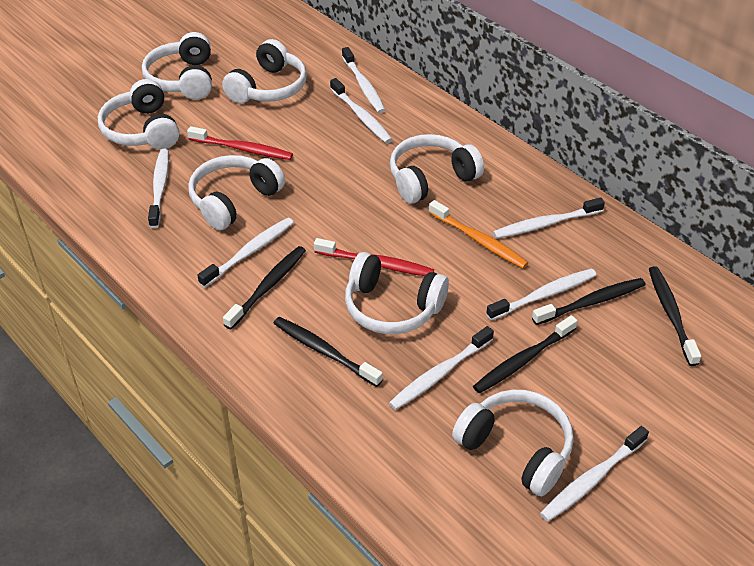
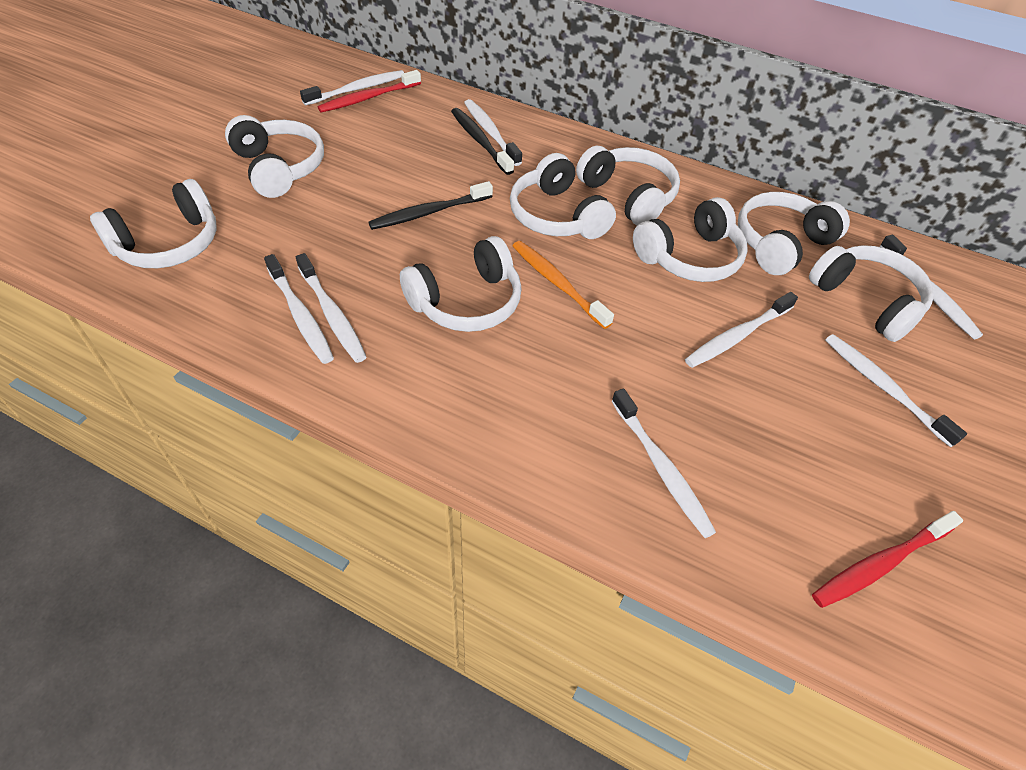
black toothbrush: 5 -> 2
white headphones: 7 -> 8

